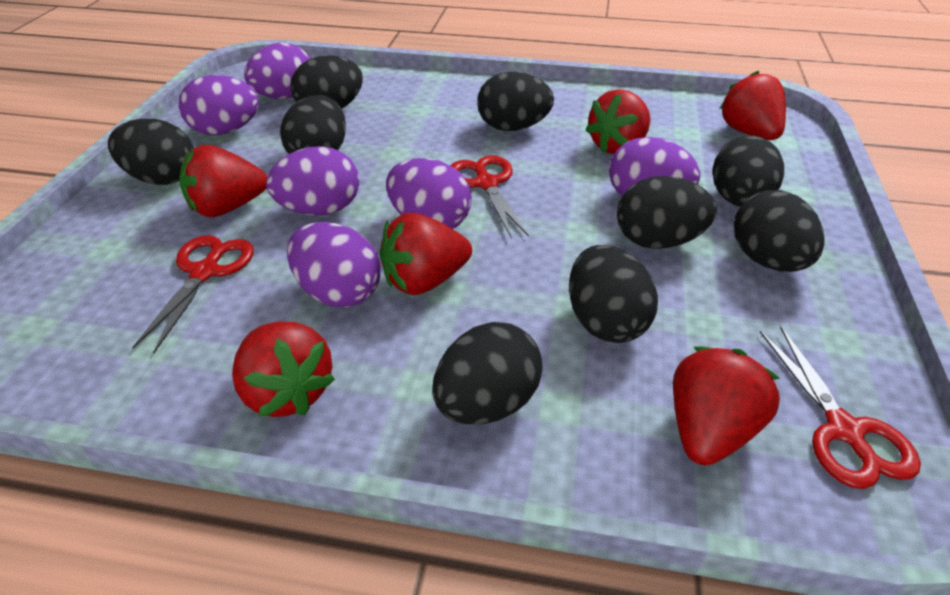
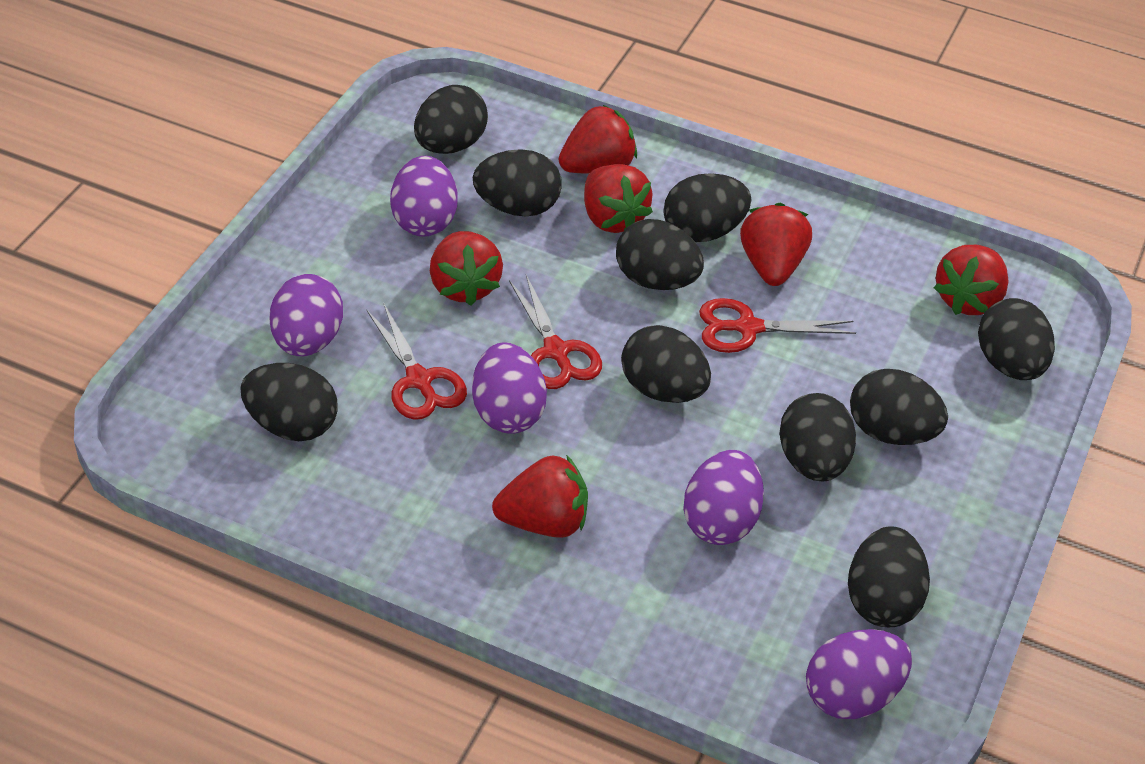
black egg: 9 -> 10
purple egg: 6 -> 5

